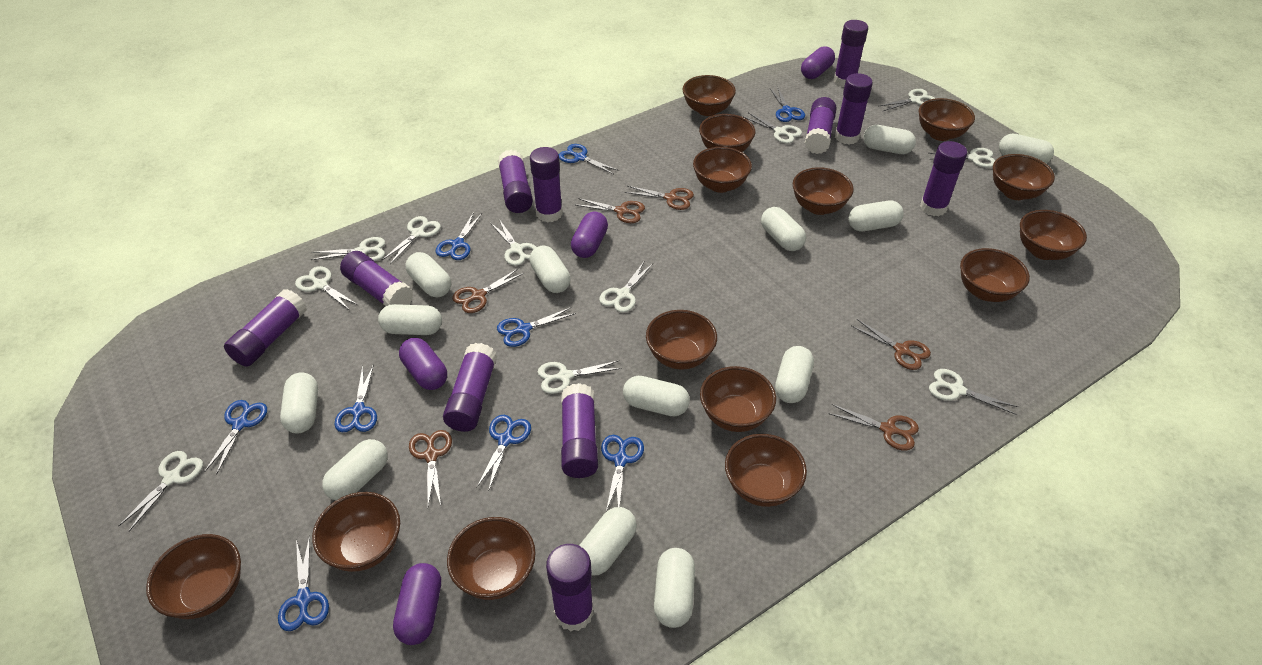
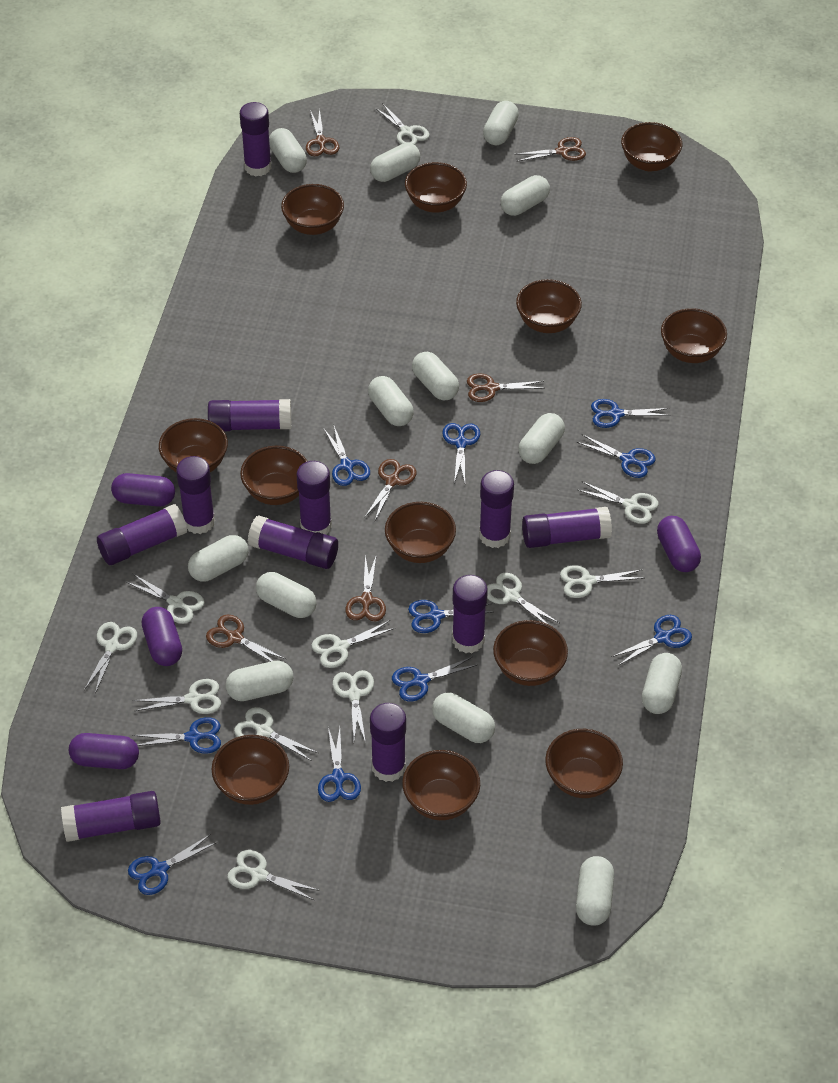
blue scissors: 9 -> 10
brown bowl: 14 -> 12

